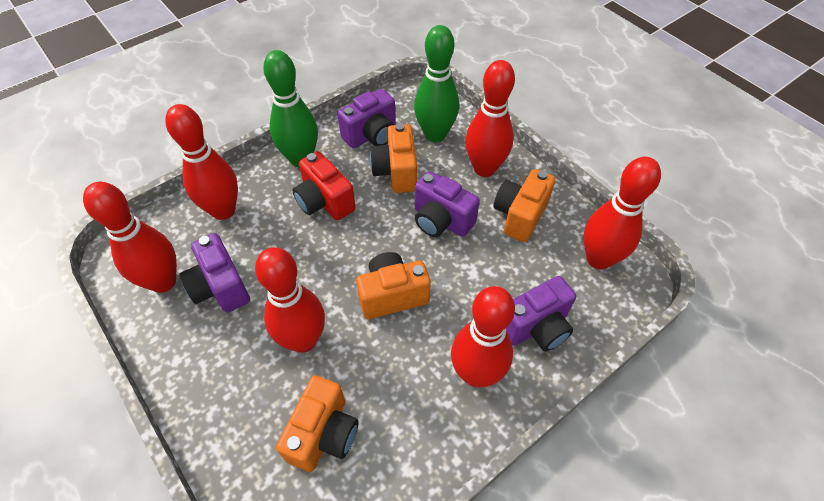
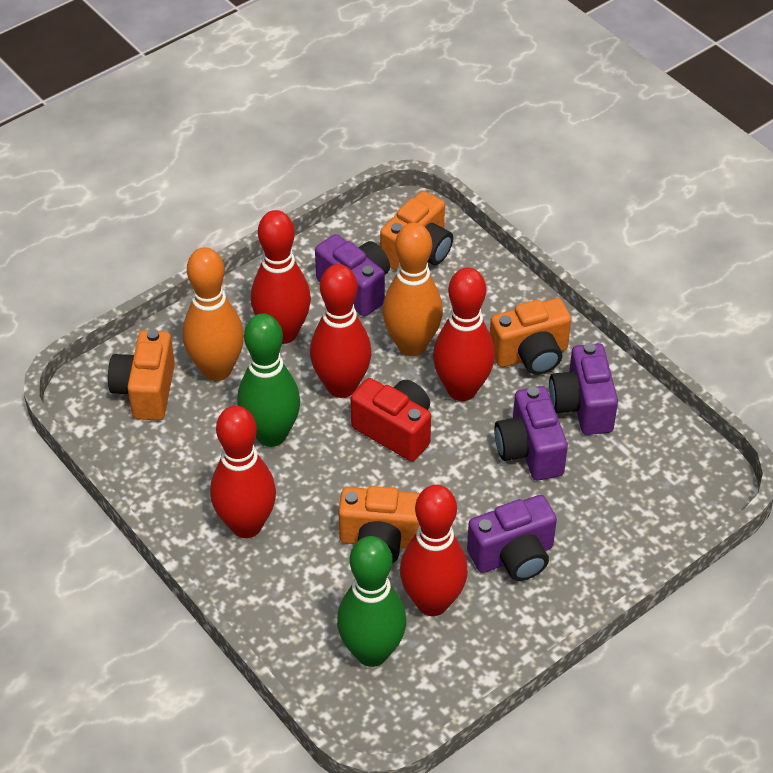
orange bowling pin: 0 -> 2
red bowling pin: 6 -> 5

